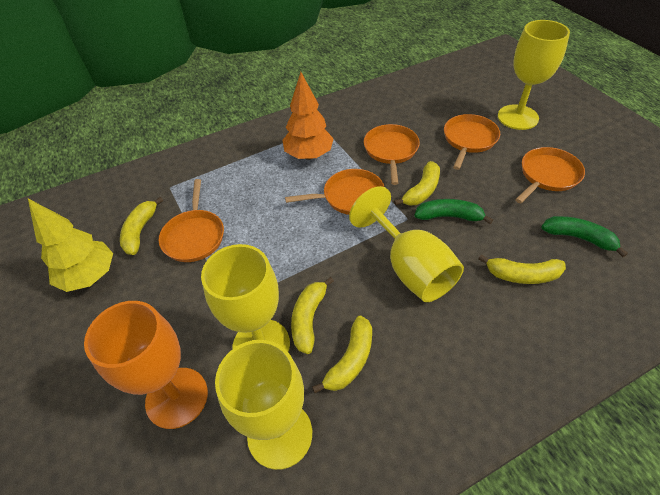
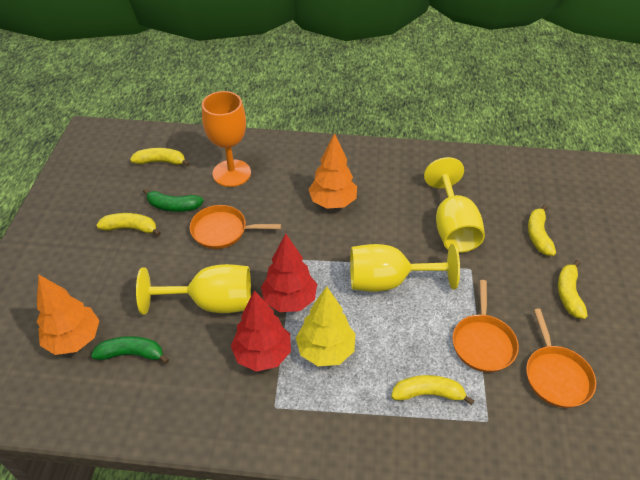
orange pan: 5 -> 3
orange tree: 1 -> 2
red tree: 0 -> 2
yellow goblet: 4 -> 3

